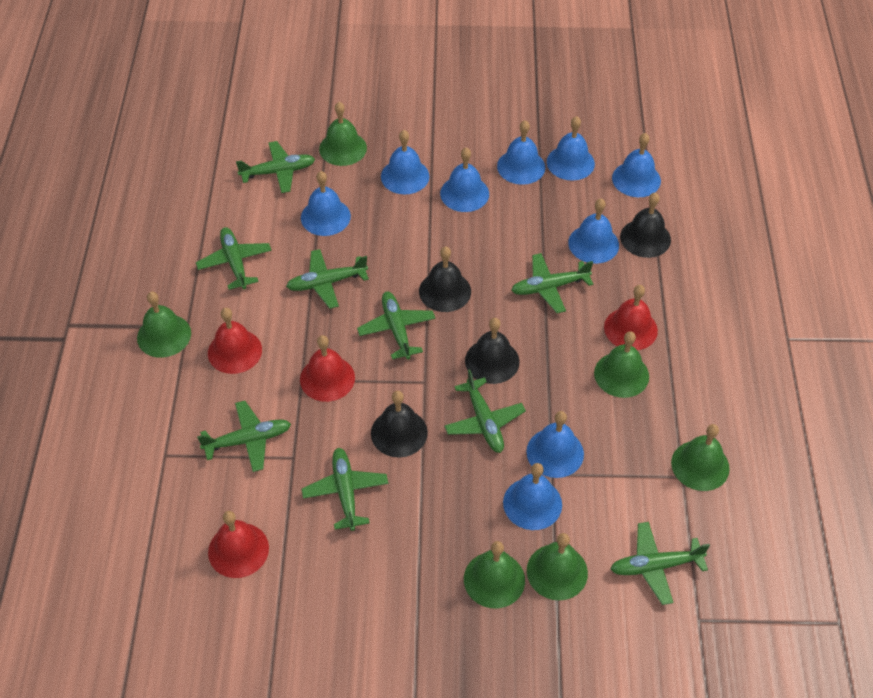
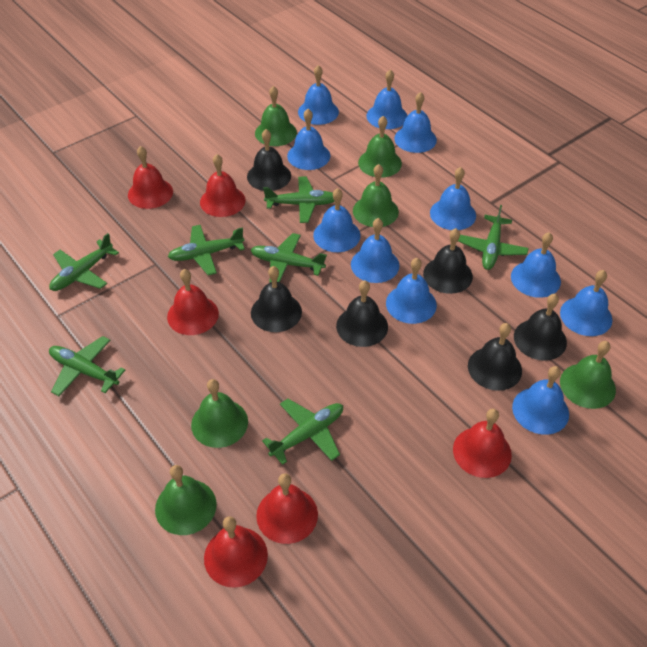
black bell: 4 -> 6
blue bell: 9 -> 11
green plane: 9 -> 7
red bell: 4 -> 6

